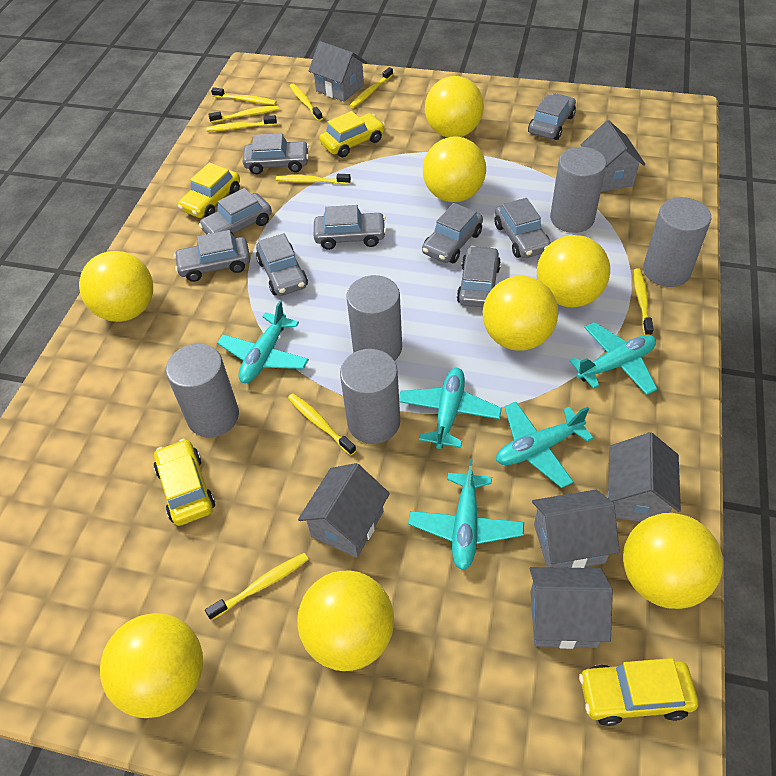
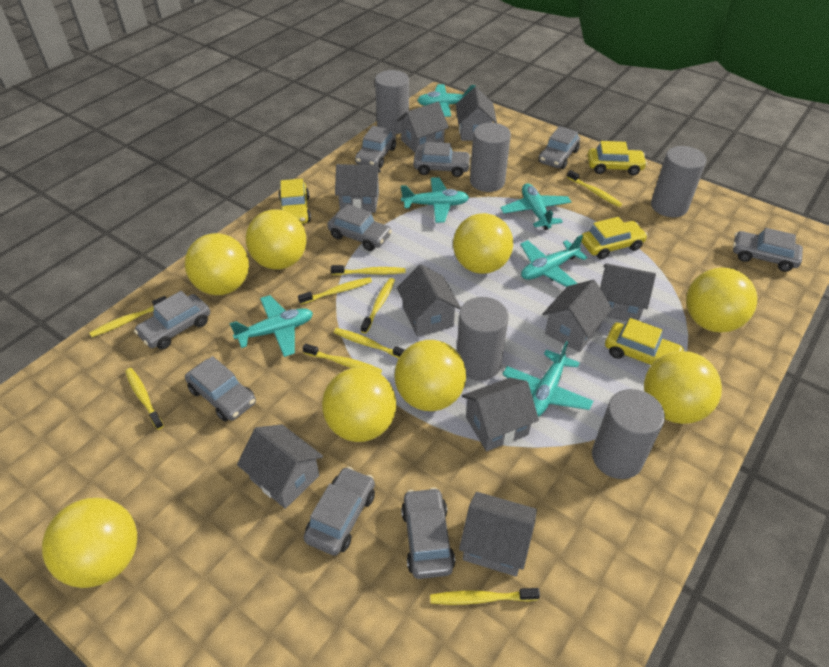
grey house: 6 -> 9
turquoise plane: 5 -> 6

